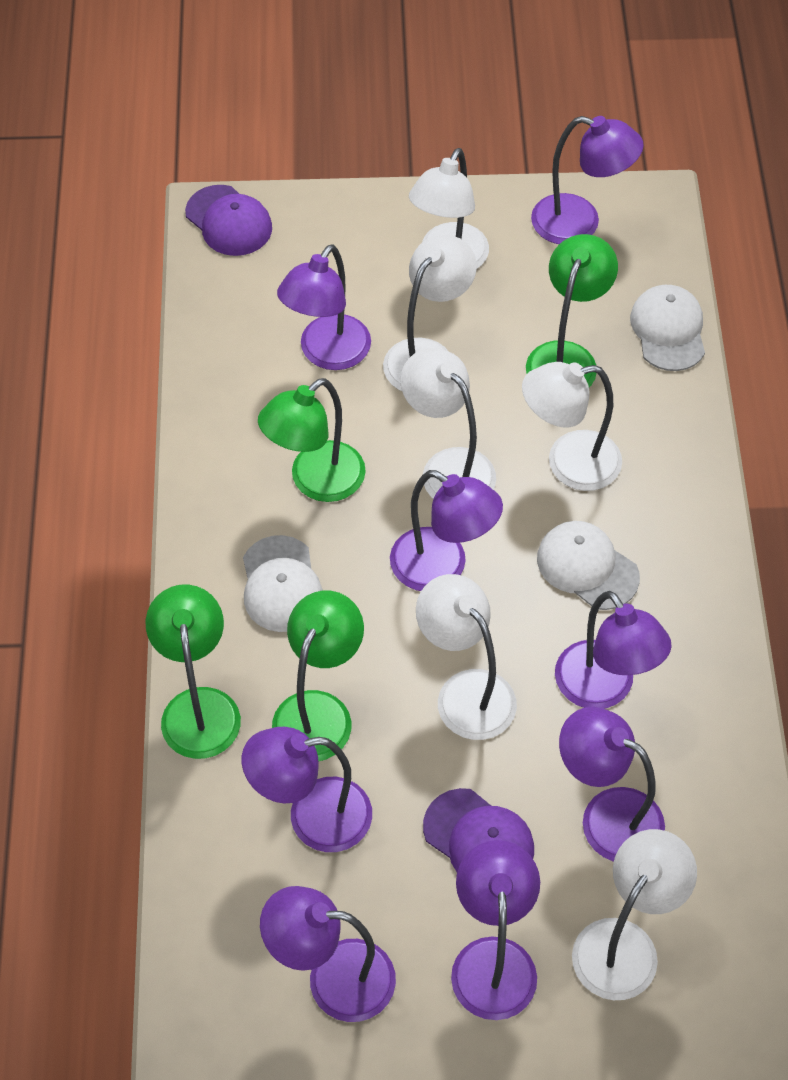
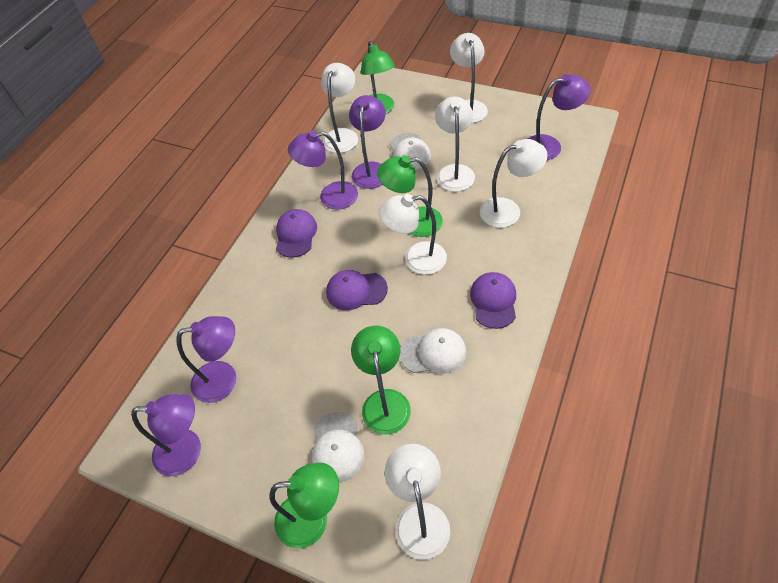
purple cap: 2 -> 3
purple lamp: 8 -> 5

